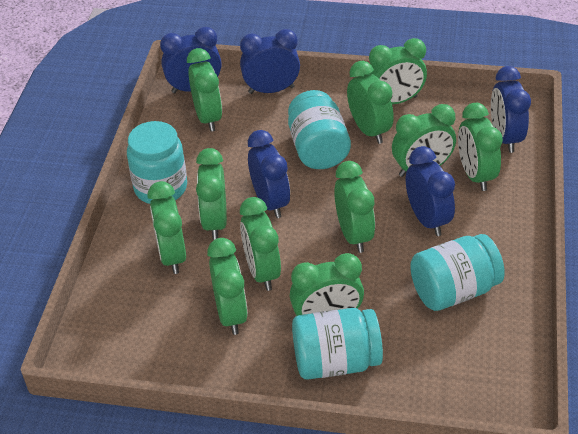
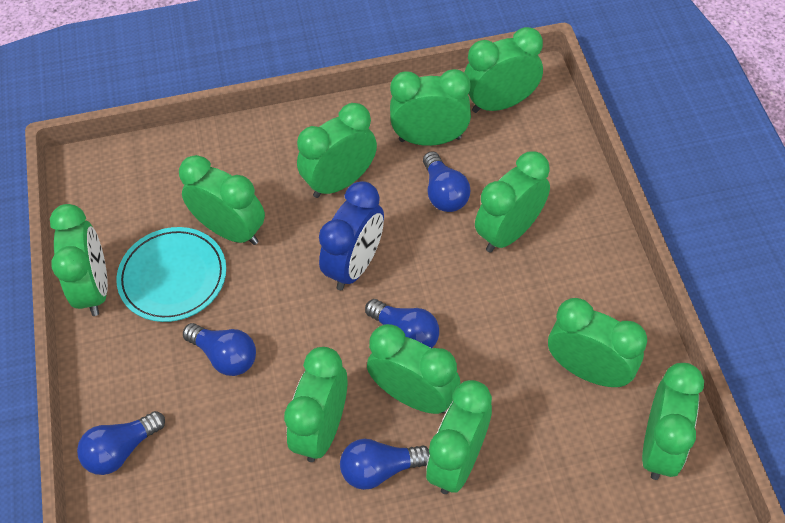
blue clock: 5 -> 1
blue light bulb: 0 -> 5
turquoise jar: 4 -> 0
turquoise plate: 0 -> 1

